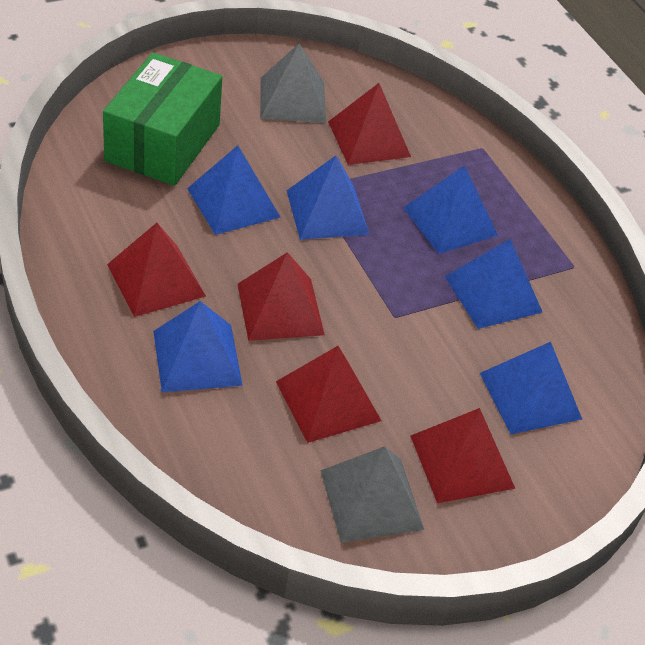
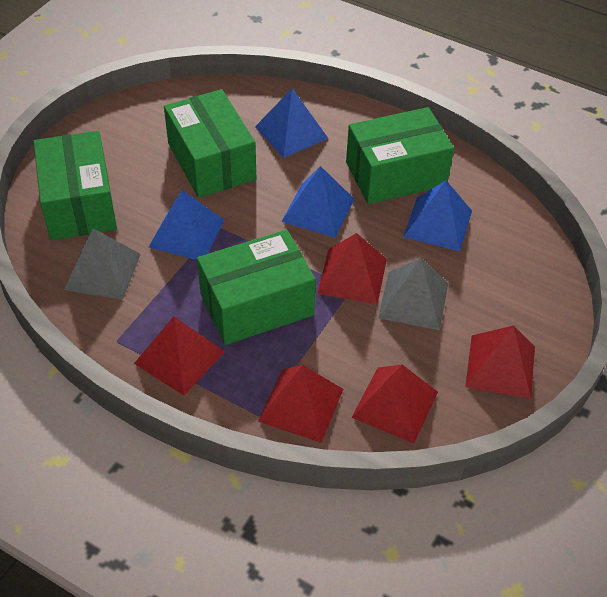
blue pyramid: 6 -> 4
green box: 1 -> 4

